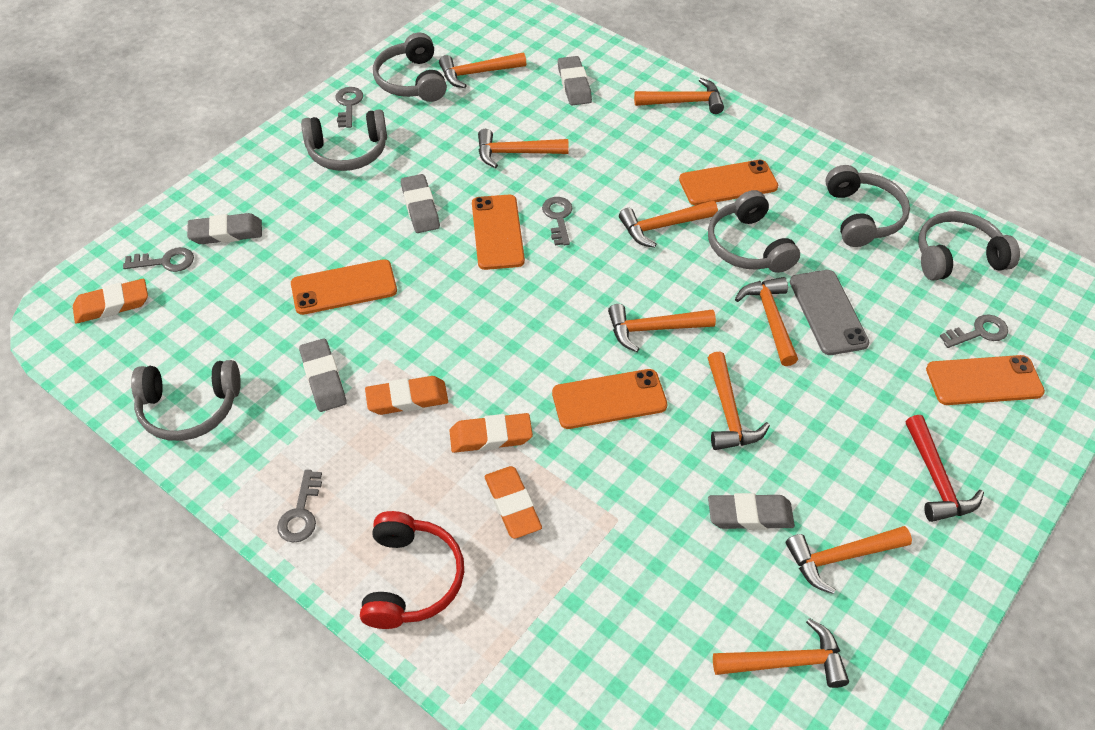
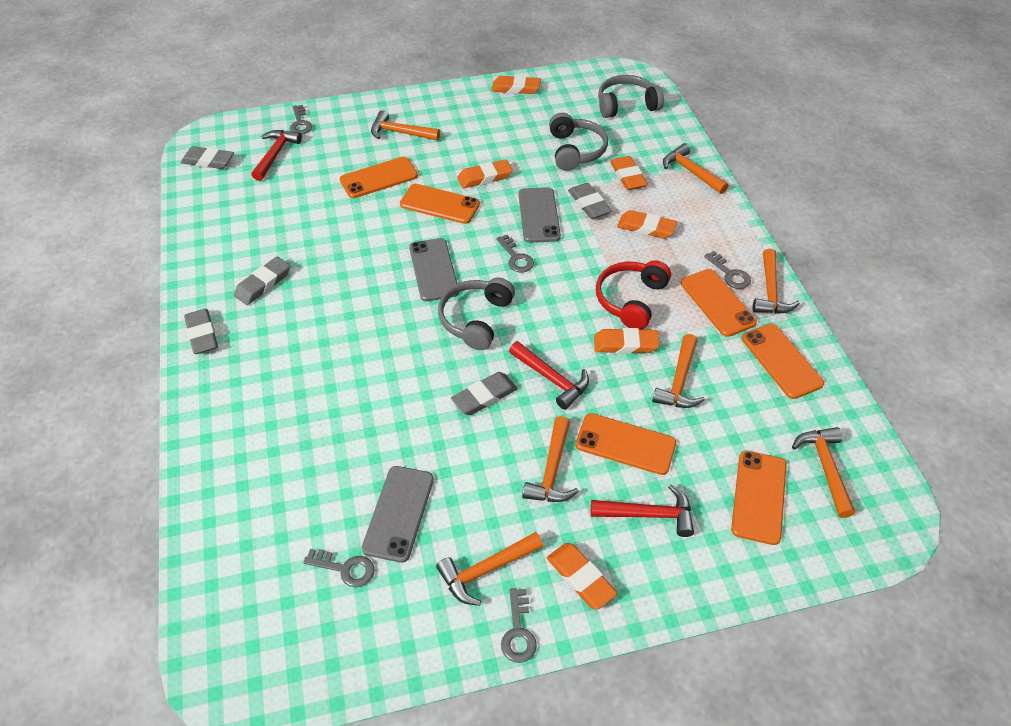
grey headphones: 6 -> 3
grey phone: 1 -> 3
orange eraser: 4 -> 6
orange hammer: 9 -> 7
orange phone: 5 -> 6
red hammer: 1 -> 3

